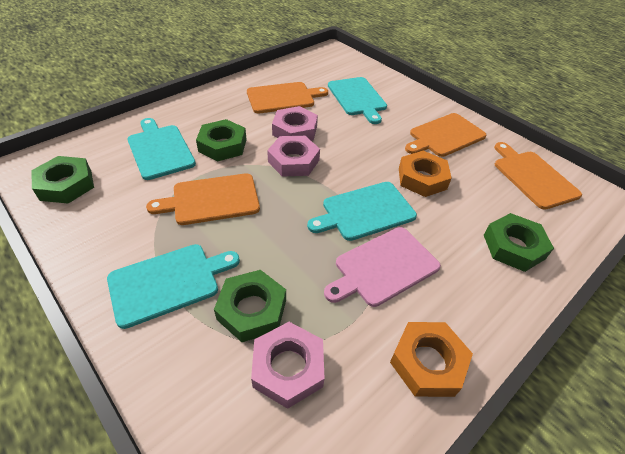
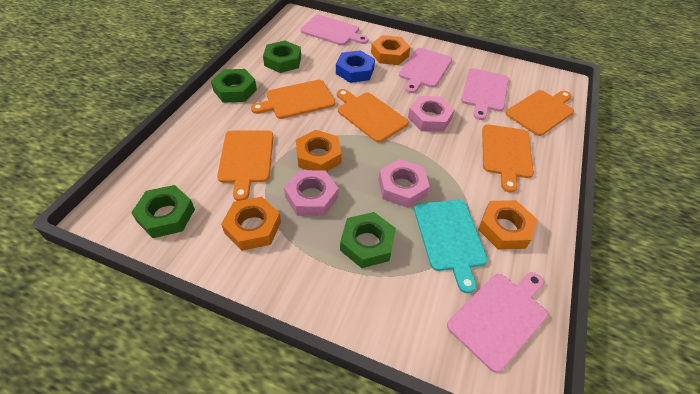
blue nut: 0 -> 1
orange cutting board: 4 -> 5
orange nut: 2 -> 4
pink cutting board: 1 -> 4
turquoise cutting board: 4 -> 1

